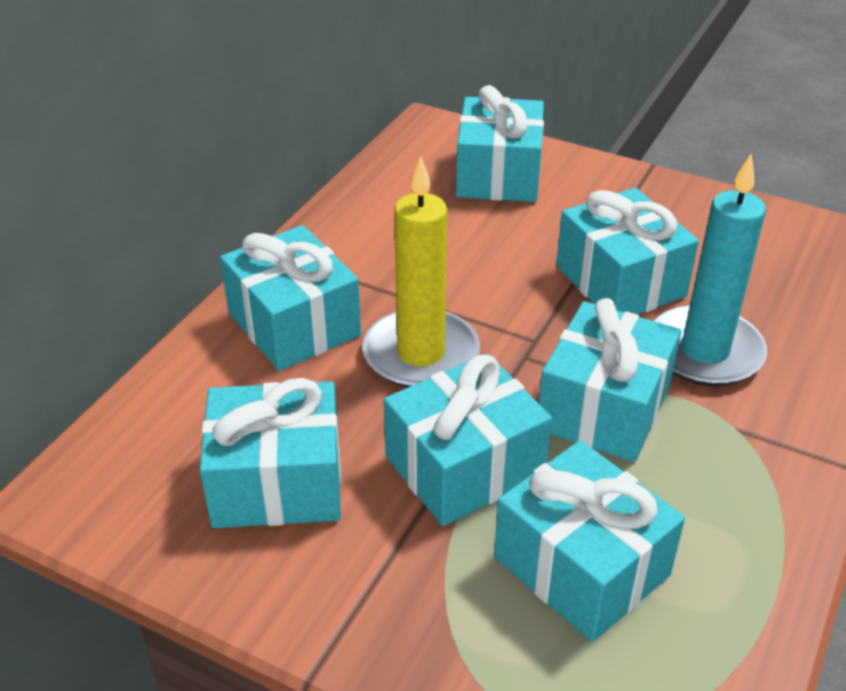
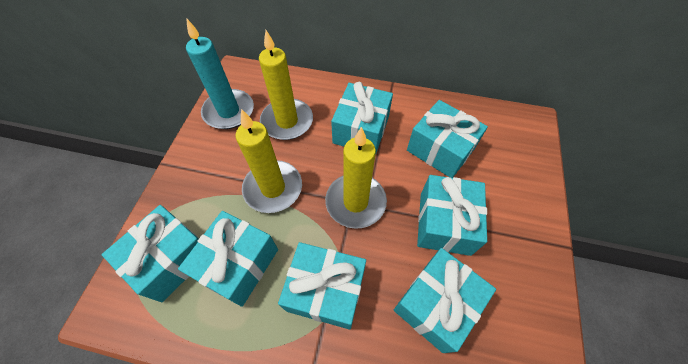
yellow candle: 1 -> 3

